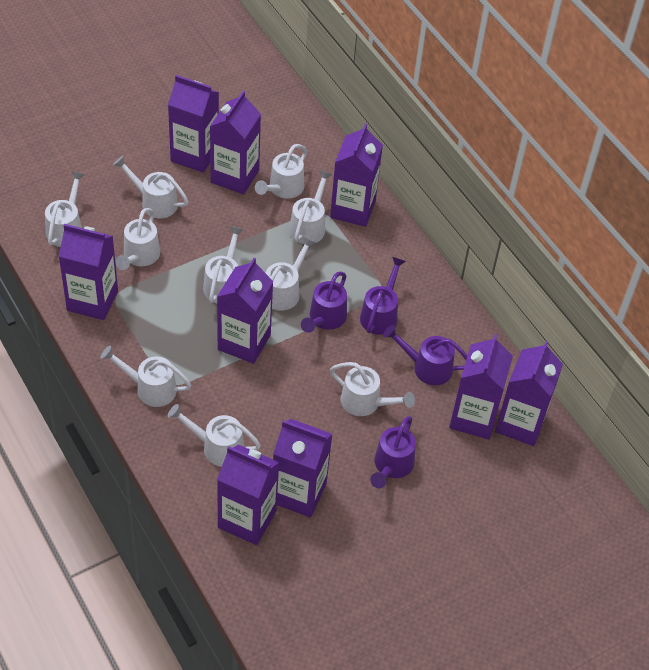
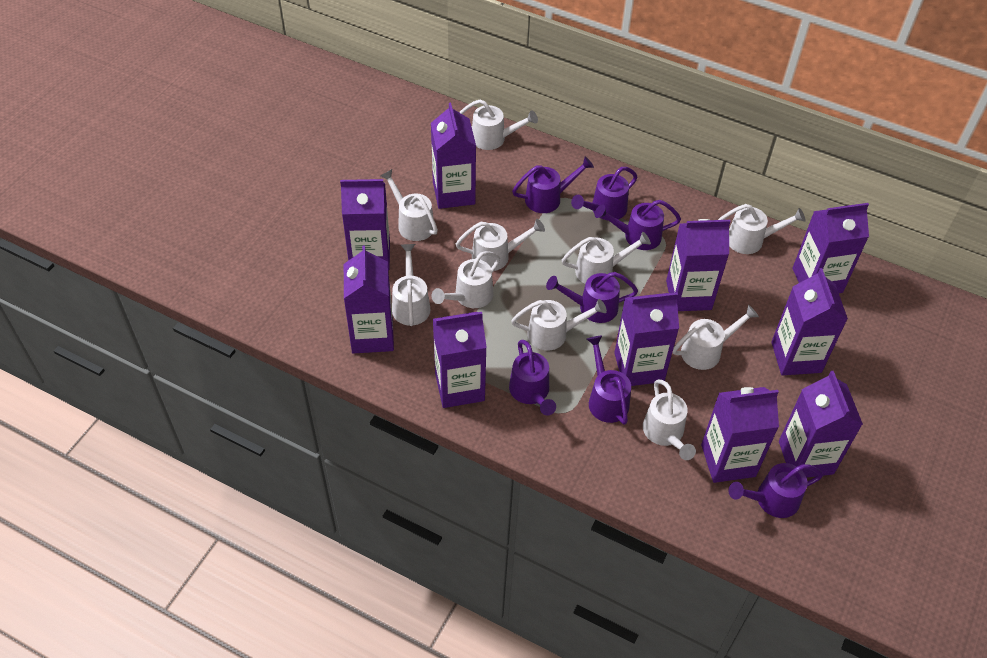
purple carton: 9 -> 10
purple watering can: 4 -> 7

